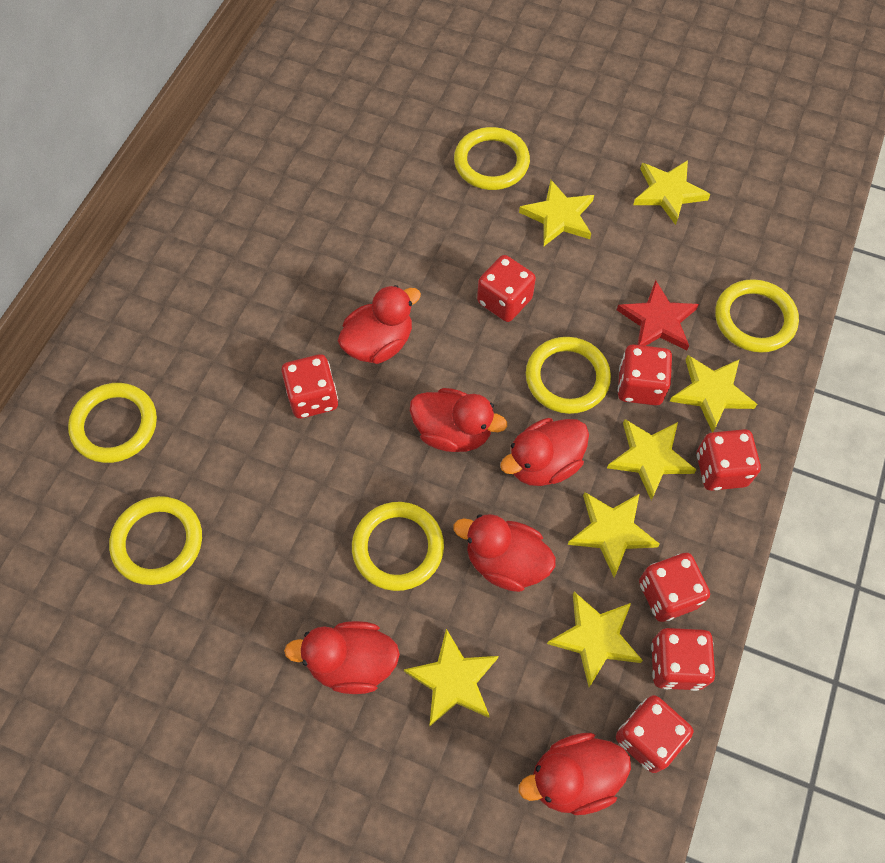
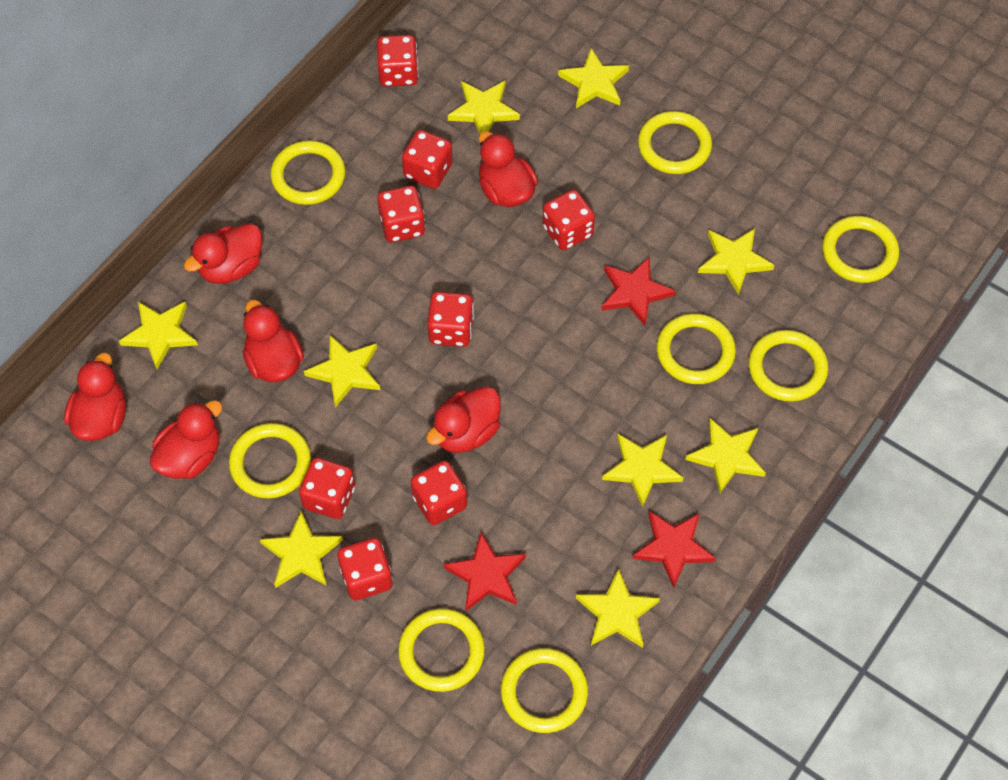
red dice: 7 -> 8
red star: 1 -> 3
yellow ring: 6 -> 8
yellow star: 7 -> 9

